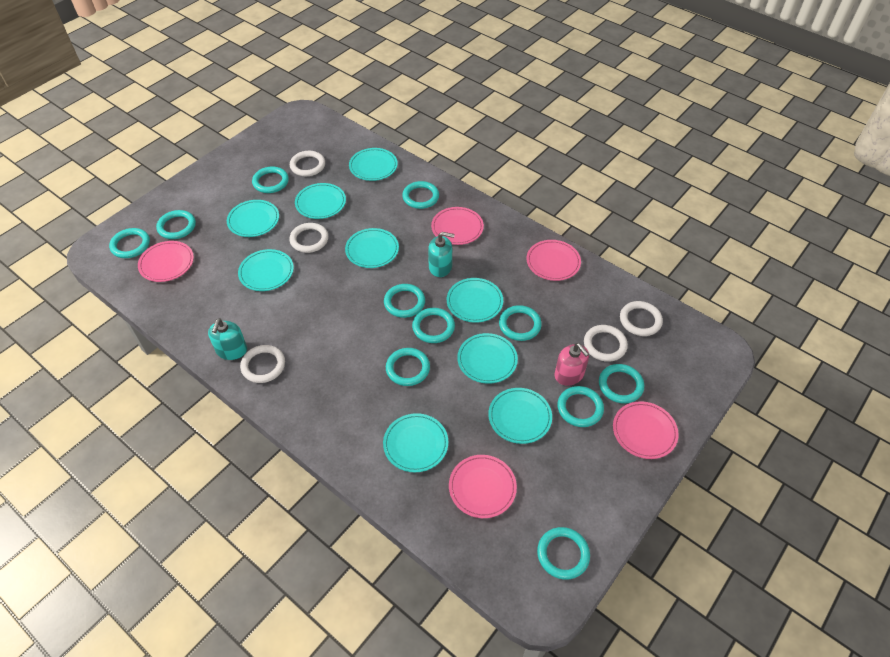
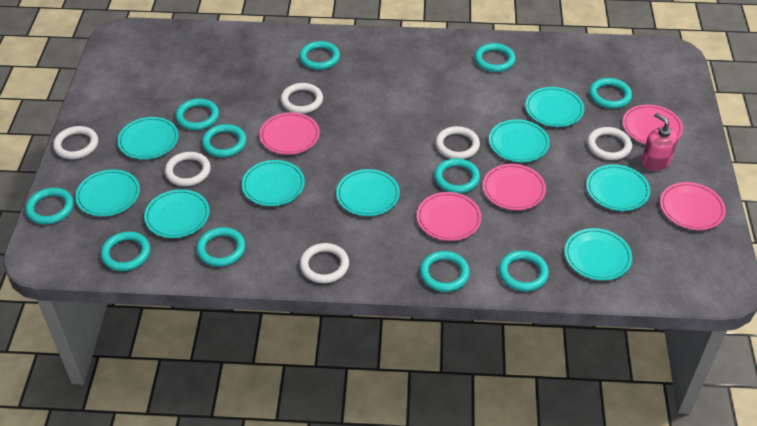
turquoise soap dispenser: 2 -> 0
white ring: 5 -> 6

